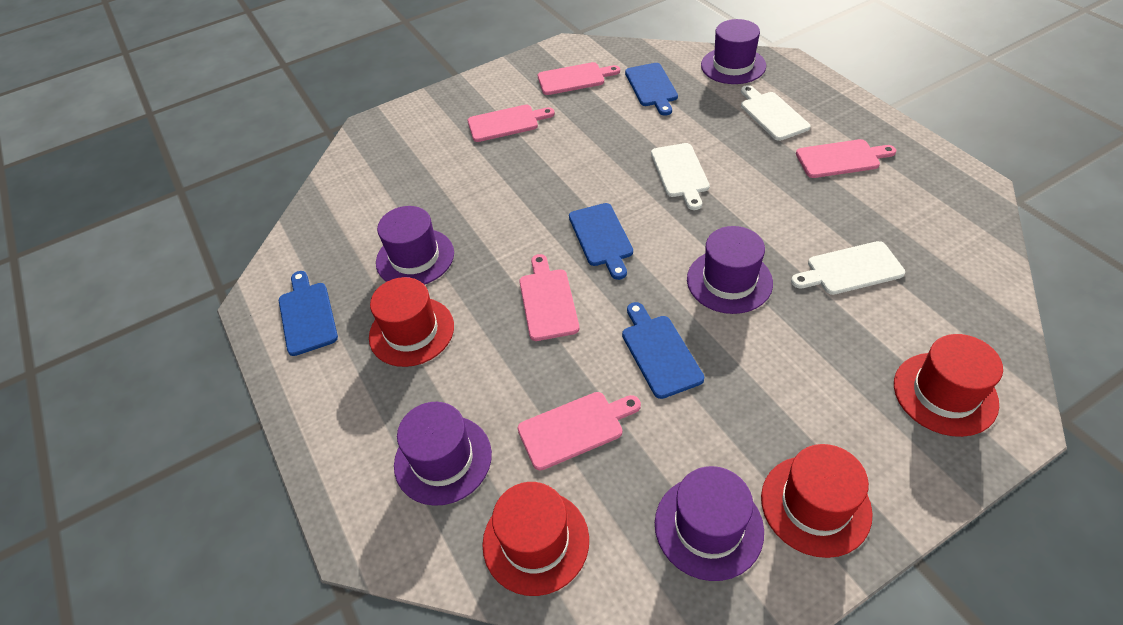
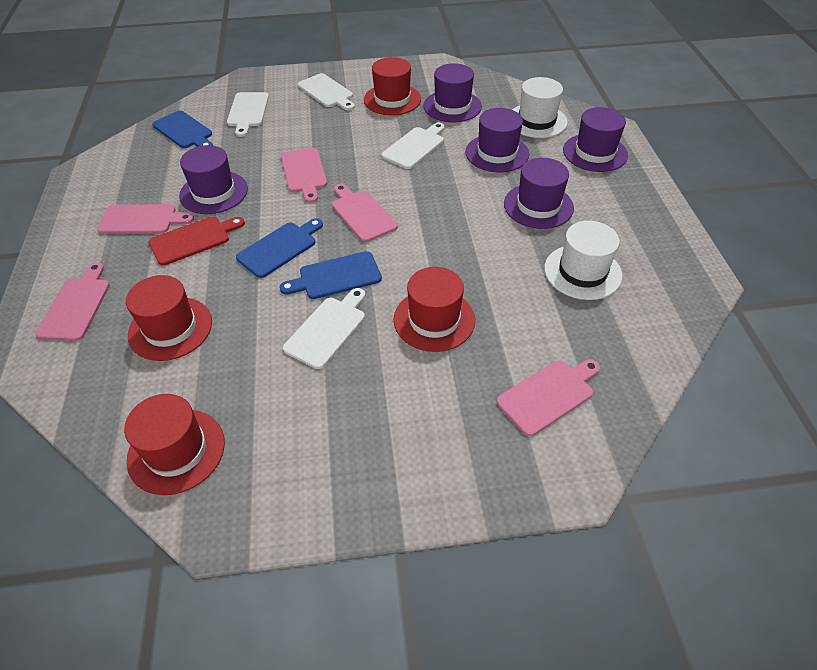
blue cutting board: 4 -> 3
red cutting board: 0 -> 1
white cutting board: 3 -> 4
white hat: 0 -> 2

